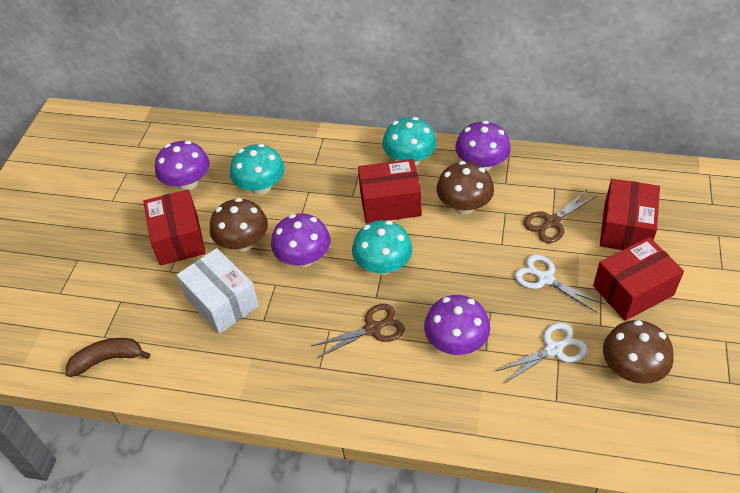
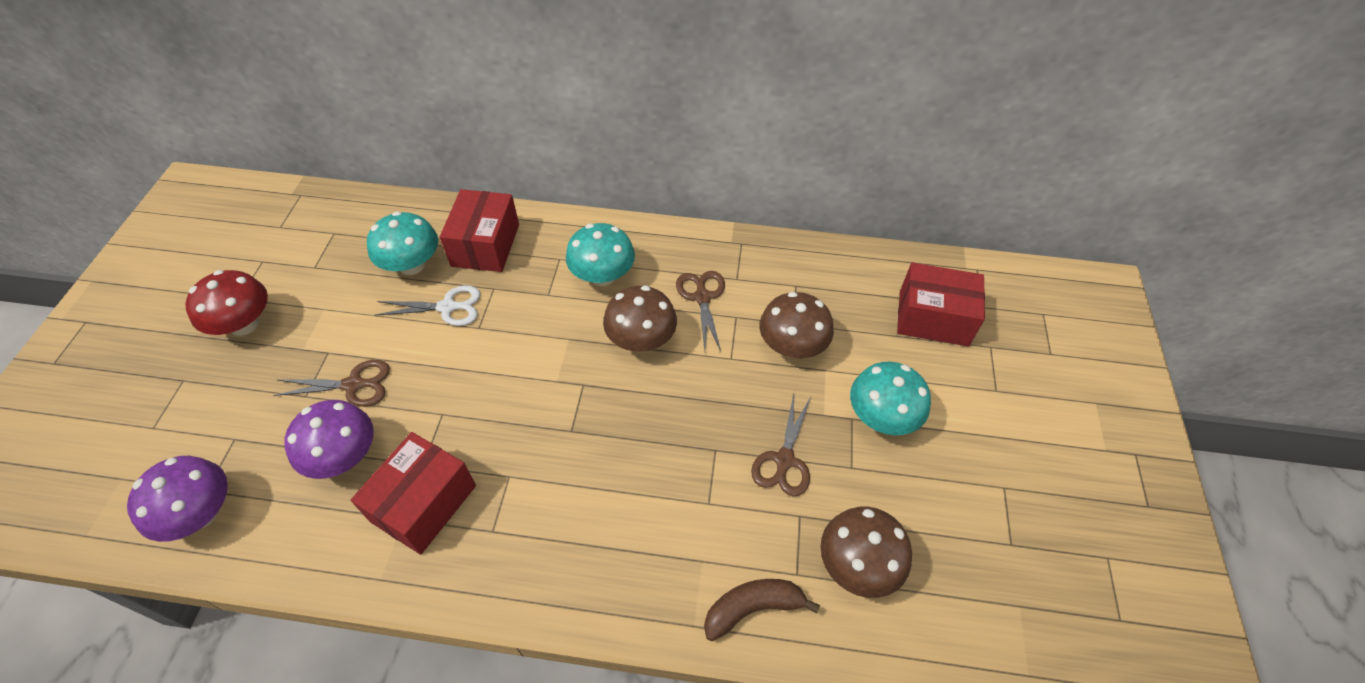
brown scissors: 2 -> 3
purple mushroom: 4 -> 2
red box: 4 -> 3
red mushroom: 0 -> 1
white box: 1 -> 0
white scissors: 2 -> 1

